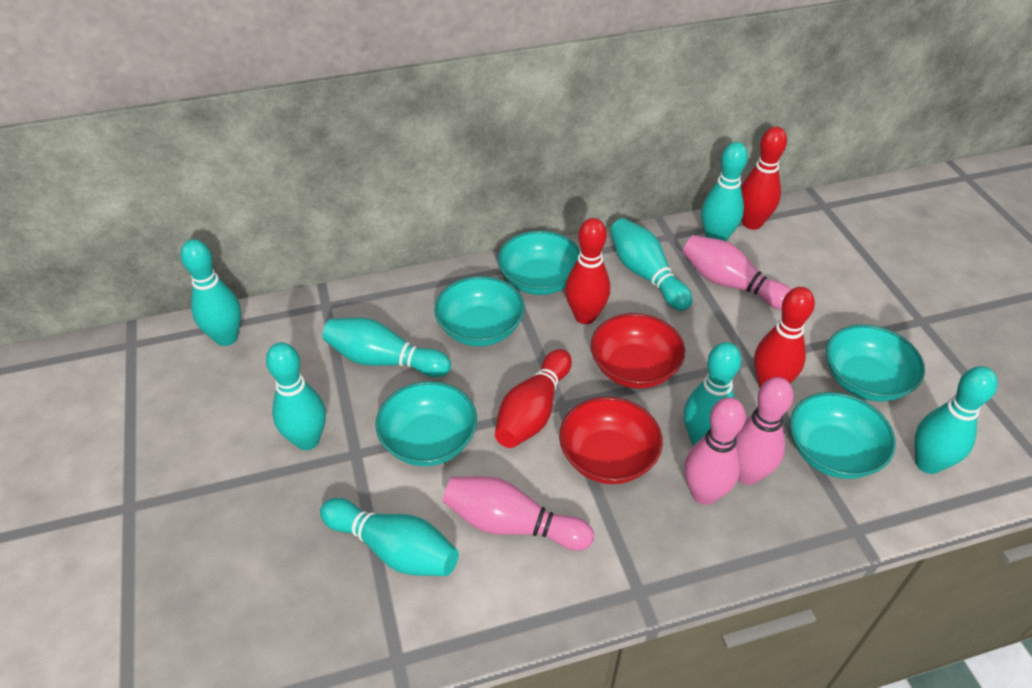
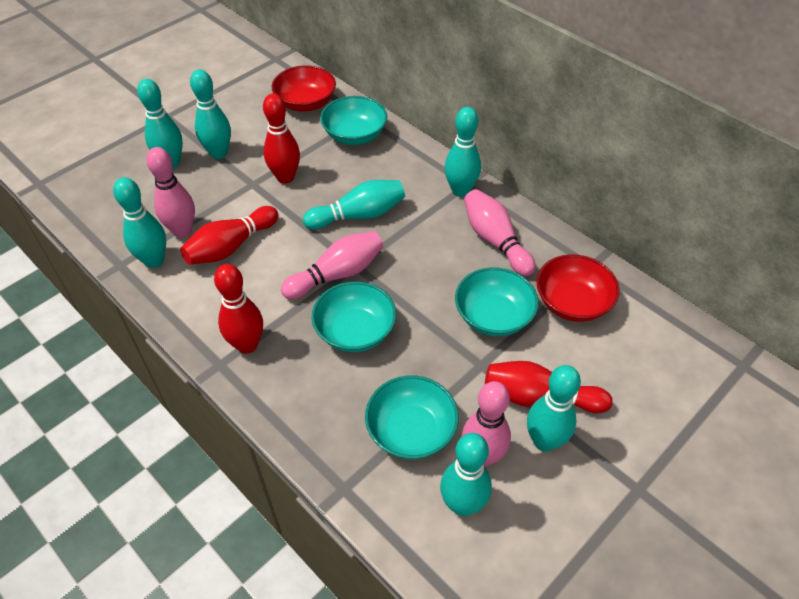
turquoise bowl: 5 -> 4
turquoise bowling pin: 8 -> 7

